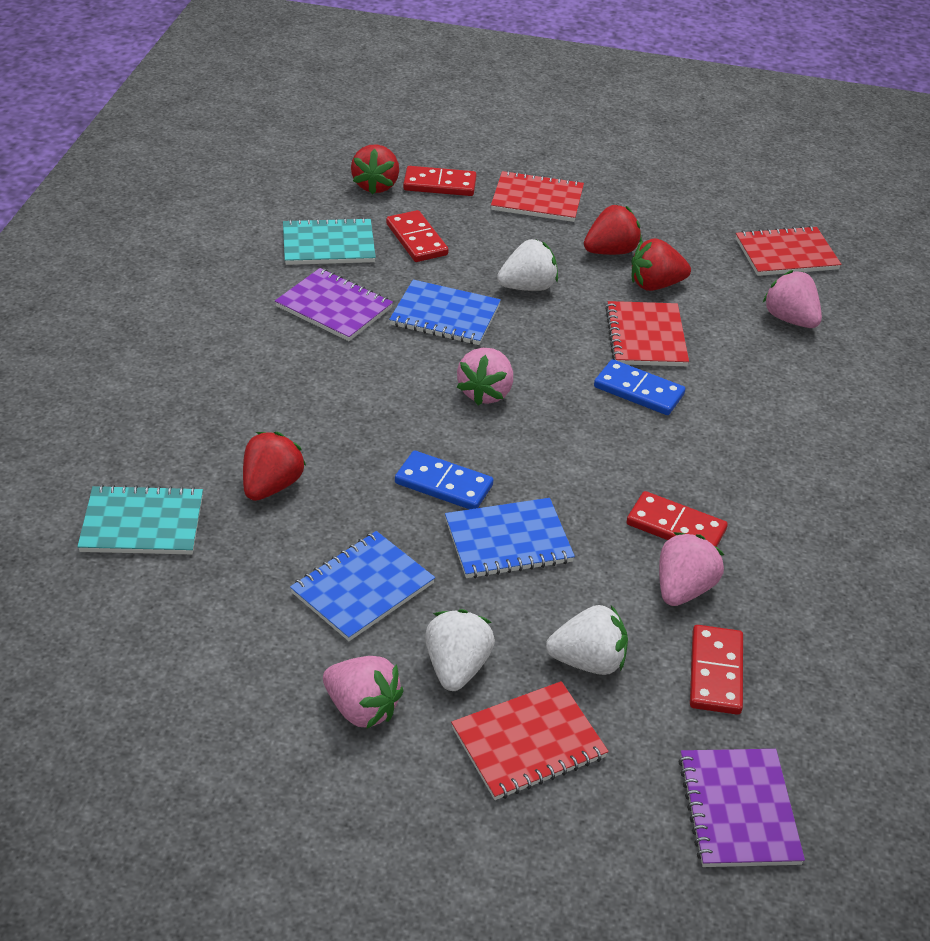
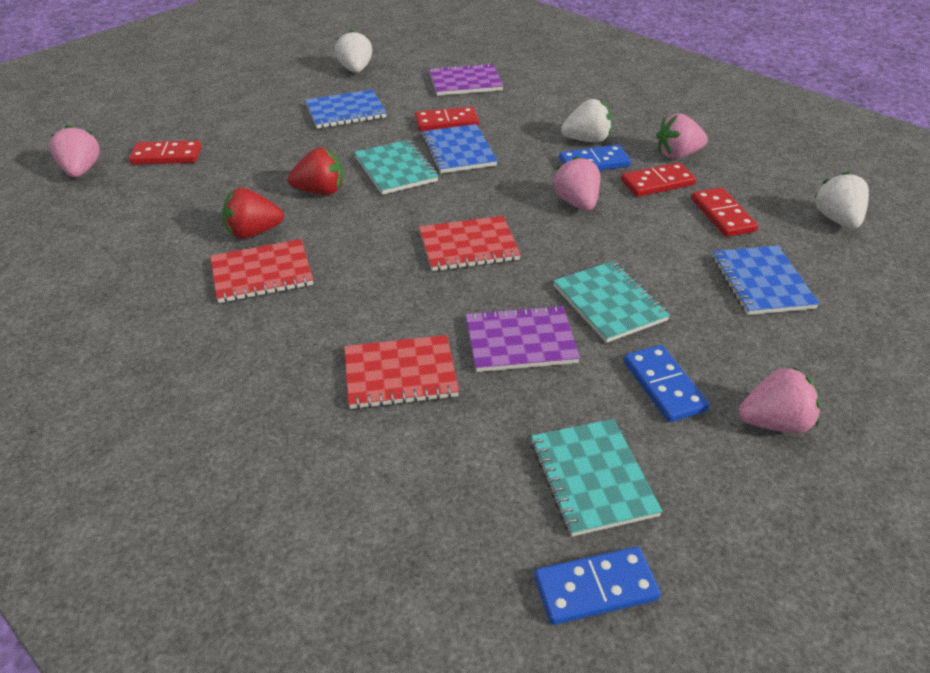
blue domino: 2 -> 3
red notebook: 4 -> 3
red strawberry: 4 -> 2
turquoise notebook: 2 -> 3

